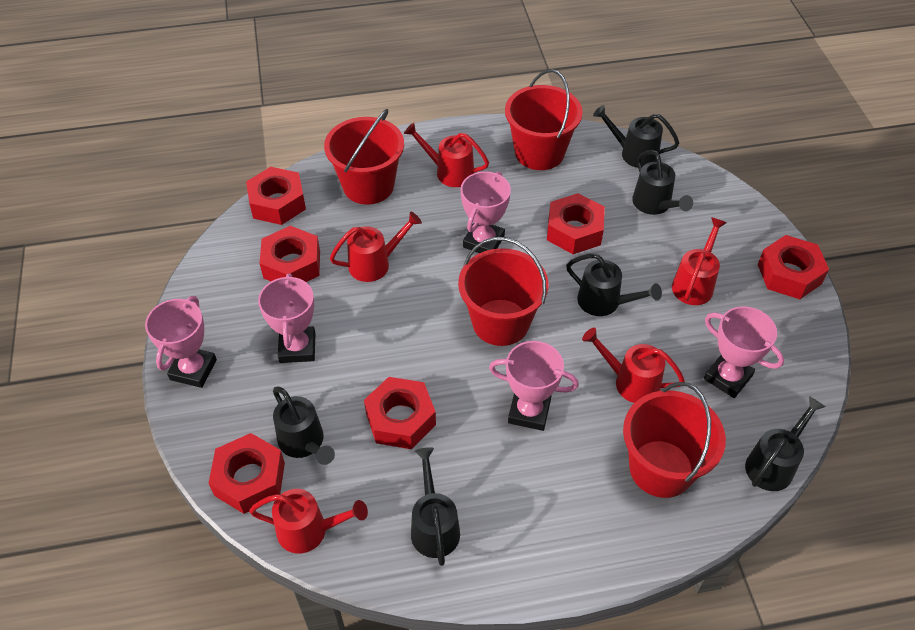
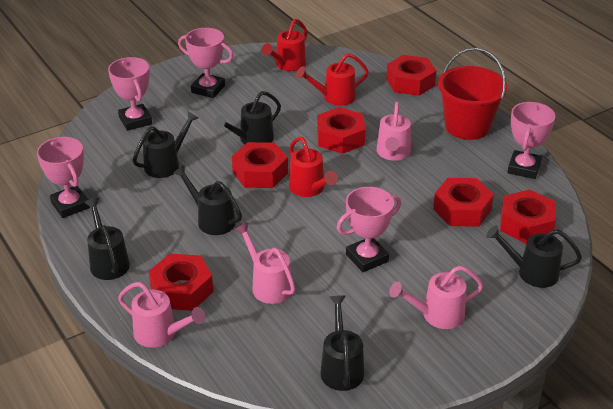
pink watering can: 0 -> 4
red bucket: 4 -> 1
red watering can: 5 -> 3

